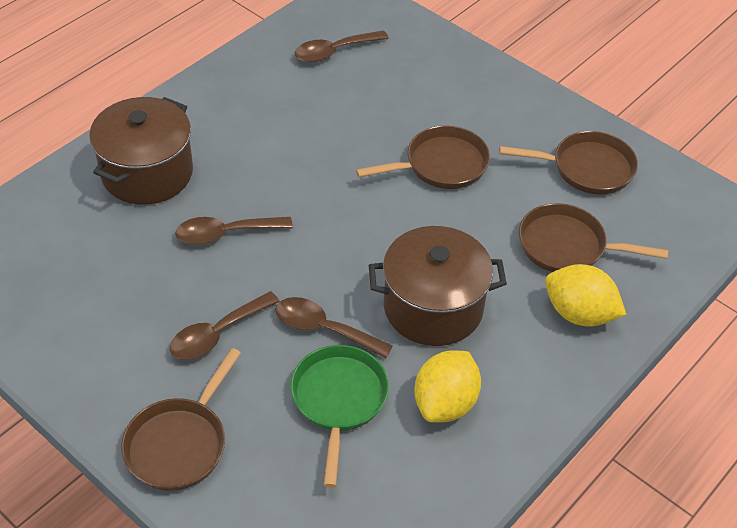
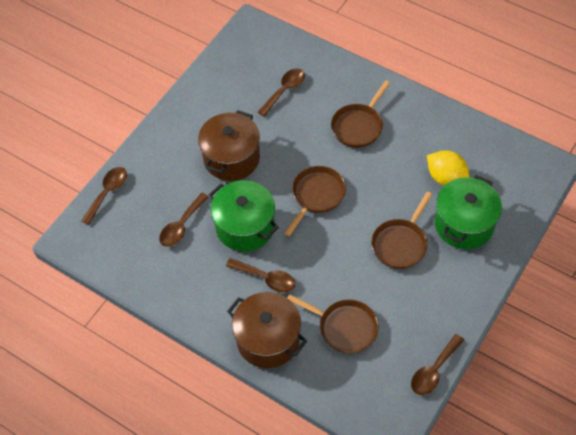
brown spoon: 4 -> 5
green pan: 1 -> 0
green pot: 0 -> 2
yellow lemon: 2 -> 1

